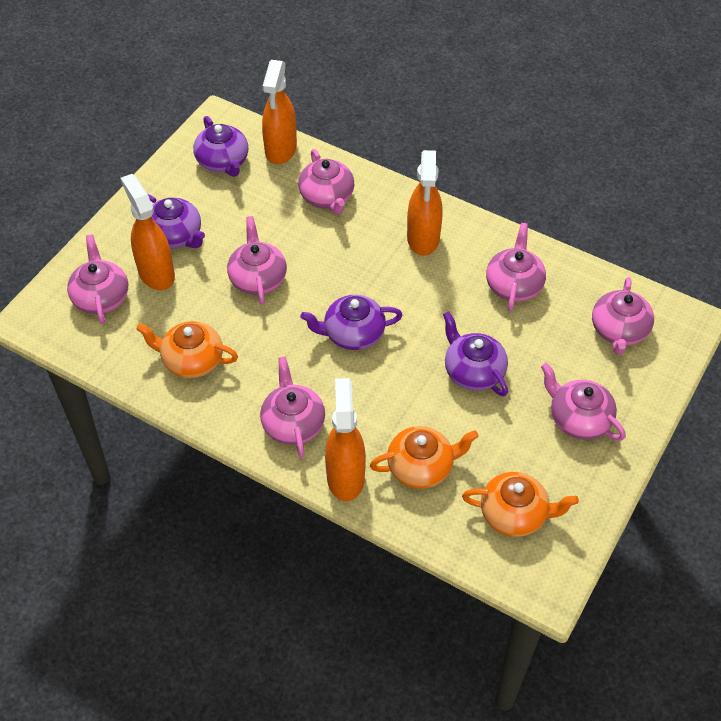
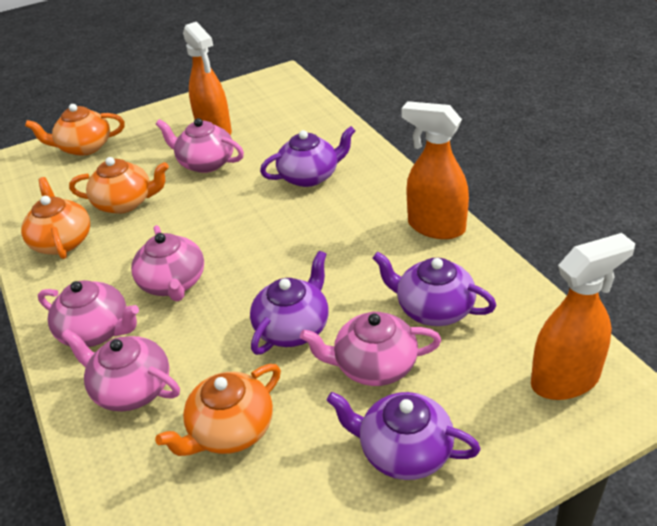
orange spray bottle: 4 -> 3
orange teapot: 3 -> 4
pink teapot: 7 -> 5

